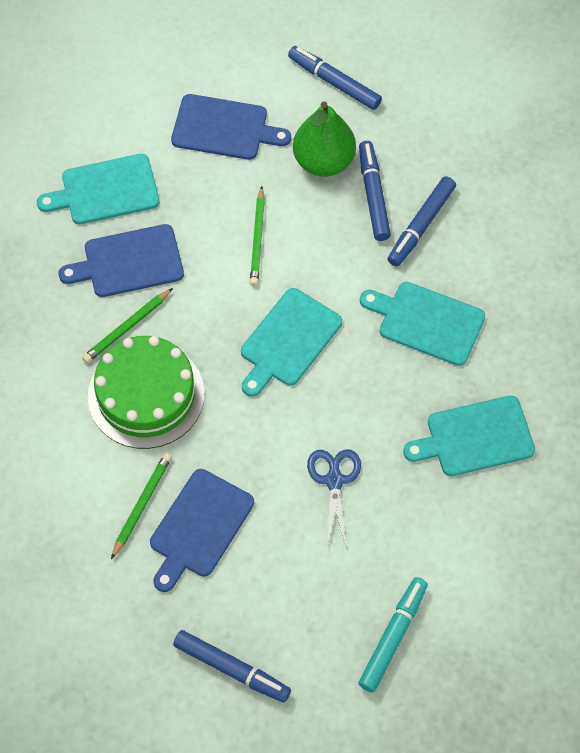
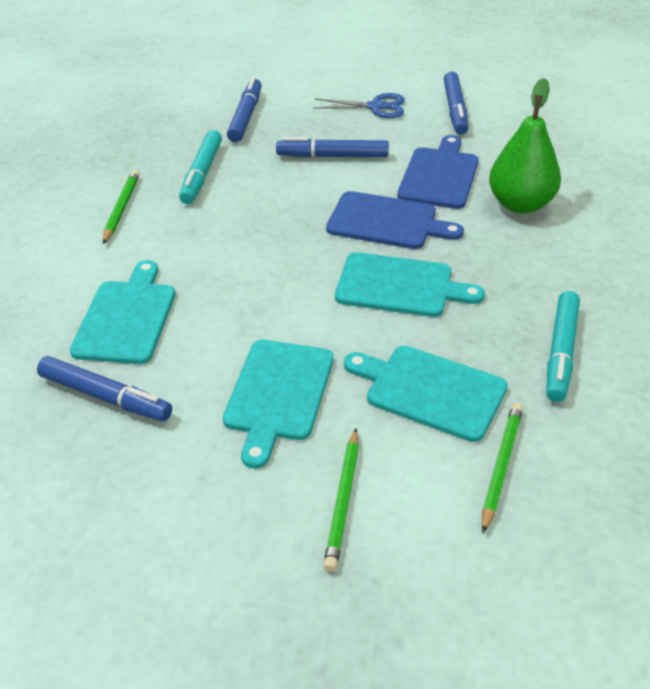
blue cutting board: 3 -> 2
green cake: 1 -> 0
turquoise marker: 1 -> 2

